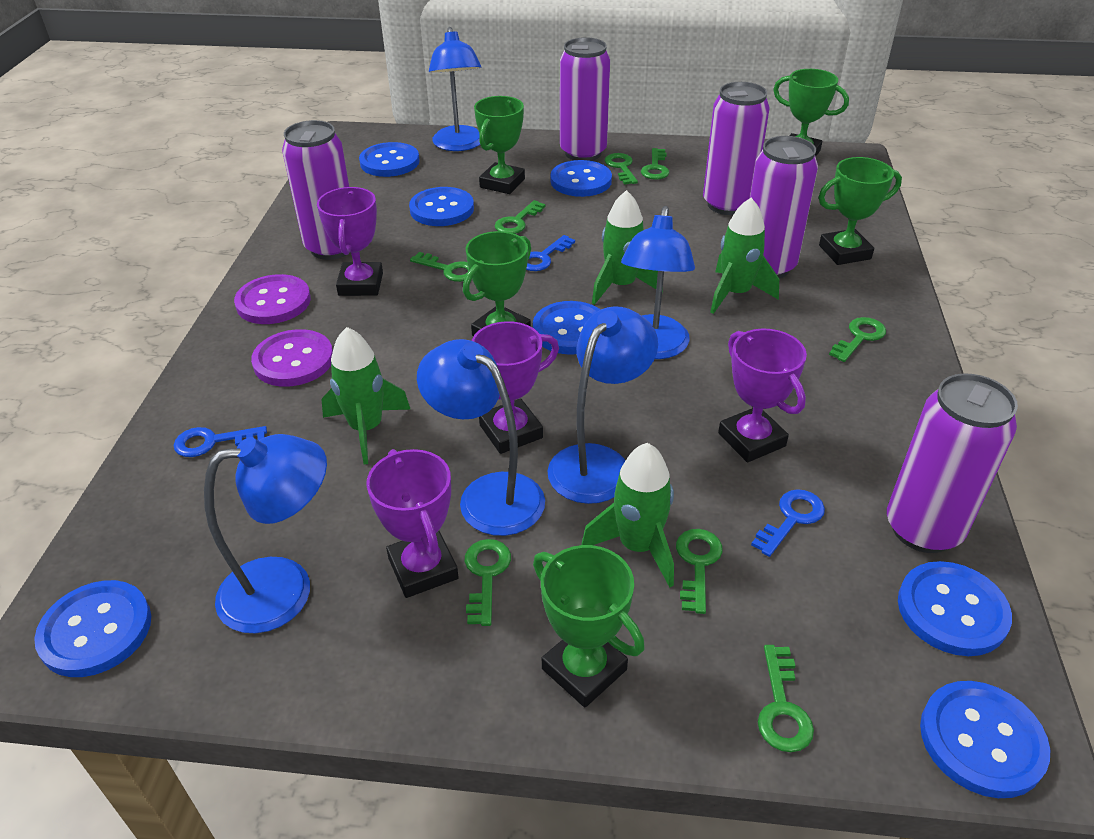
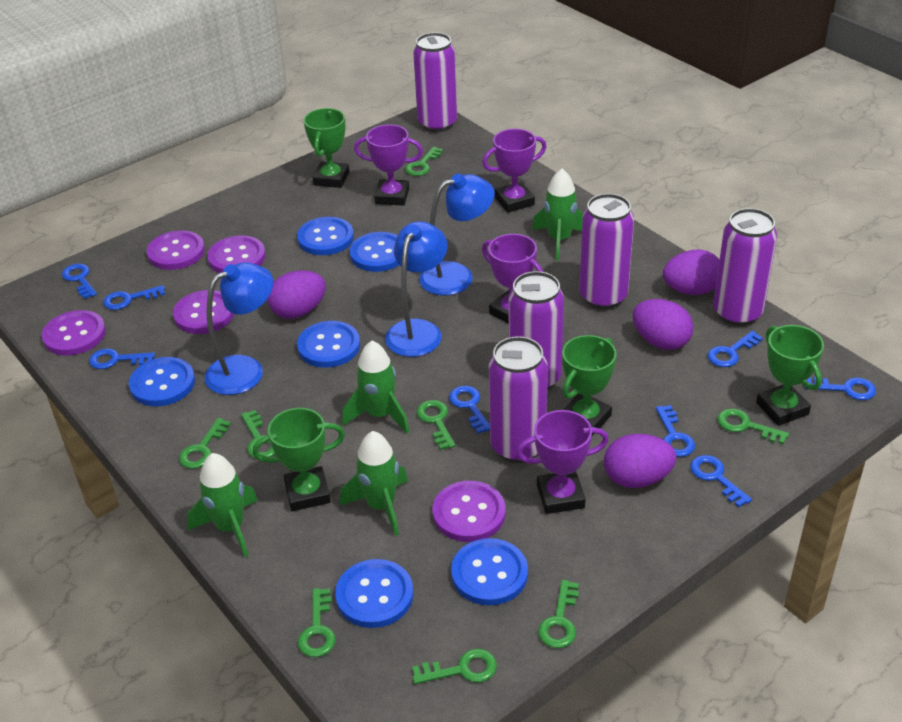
blue button: 7 -> 6
blue key: 3 -> 8
blue lamp: 5 -> 3
green trophy: 5 -> 4
purple button: 2 -> 5
purple egg: 0 -> 4

